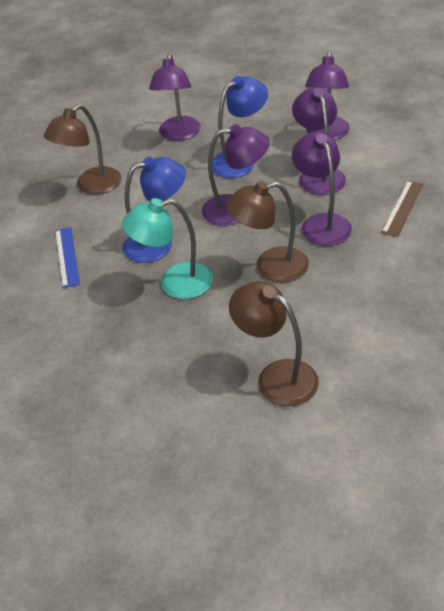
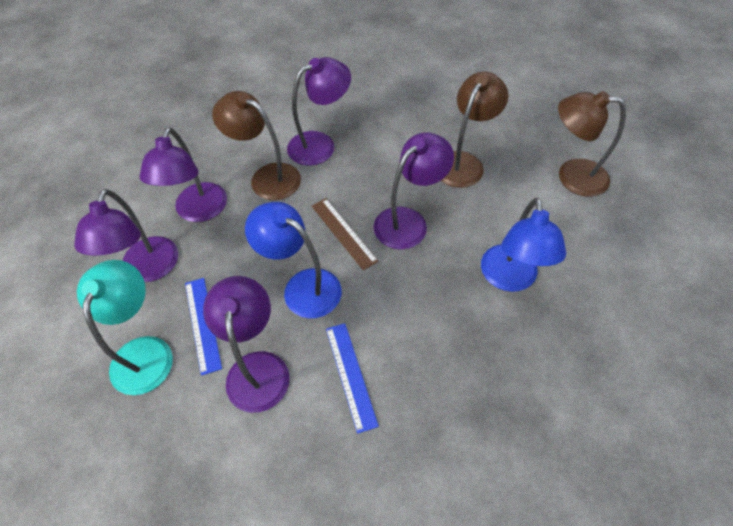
blue ruler: 1 -> 2

